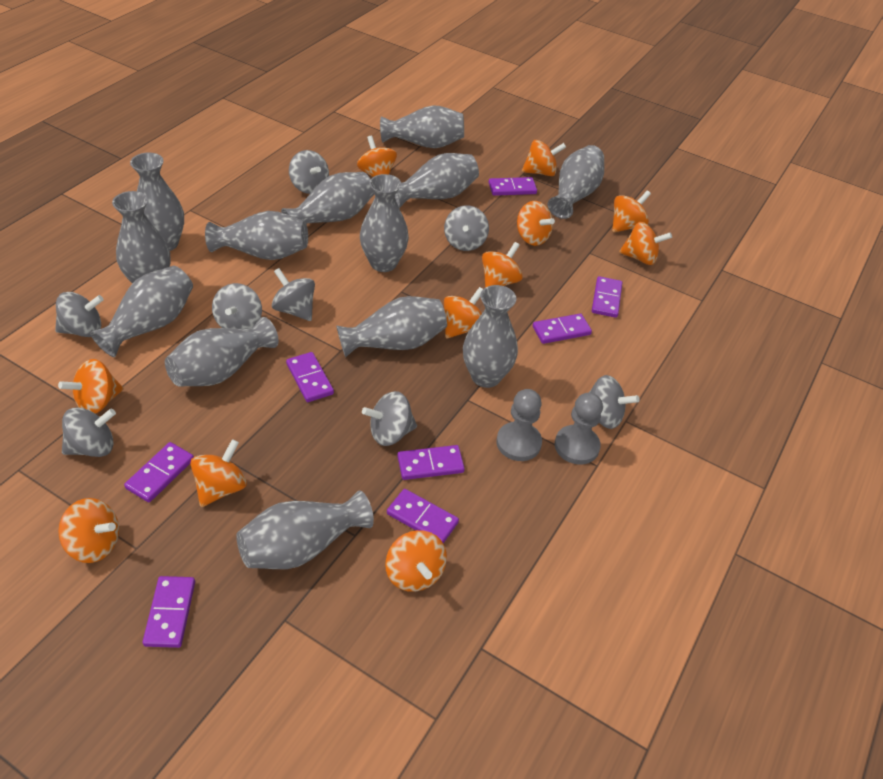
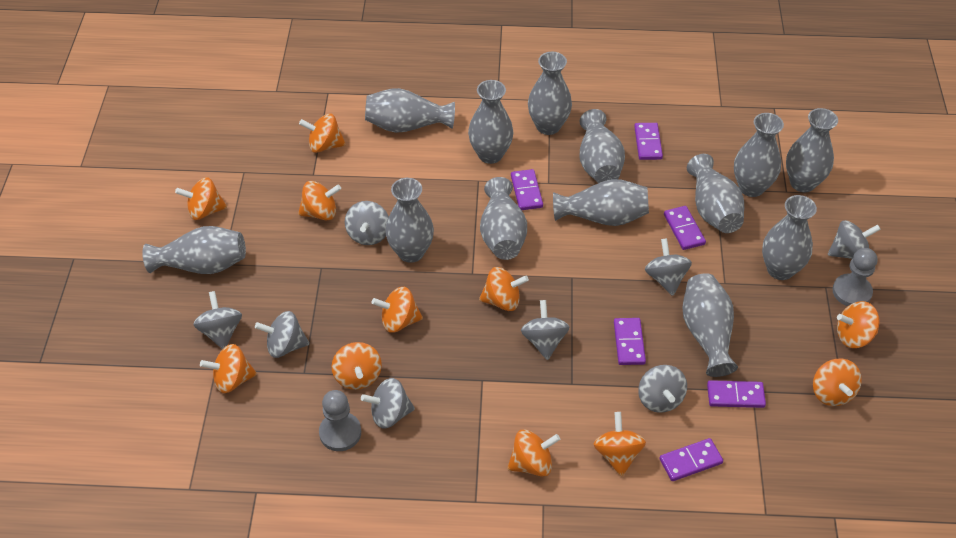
purple domino: 8 -> 6

